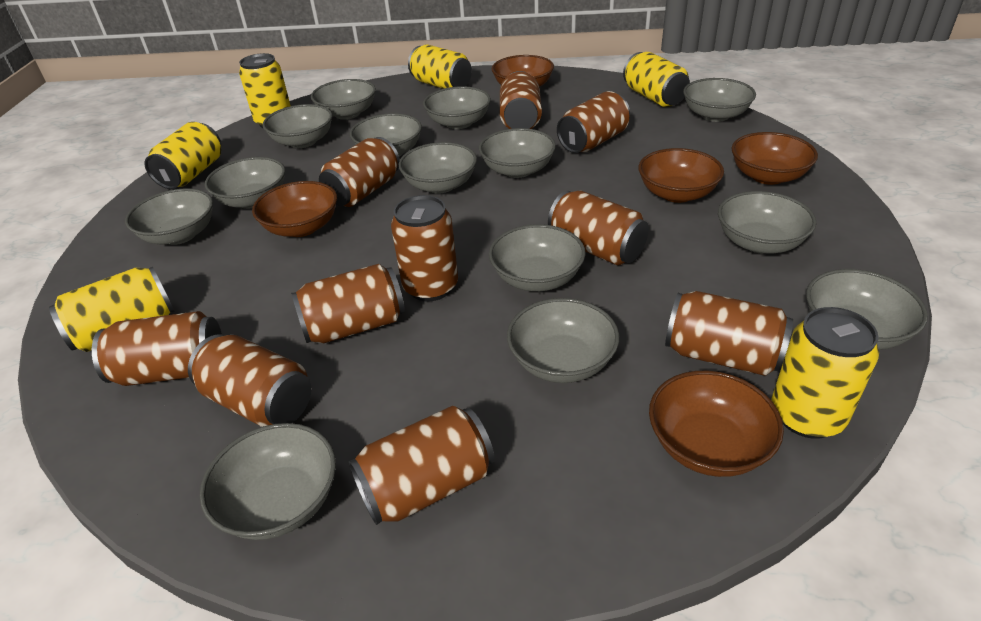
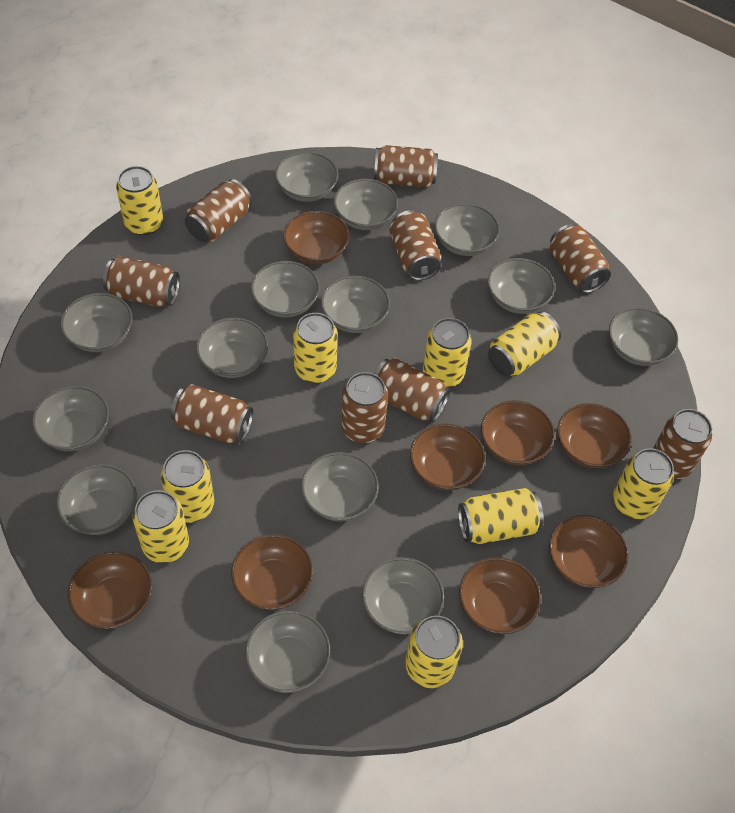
brown bowl: 5 -> 8
brown can: 10 -> 9
yellow can: 6 -> 9

